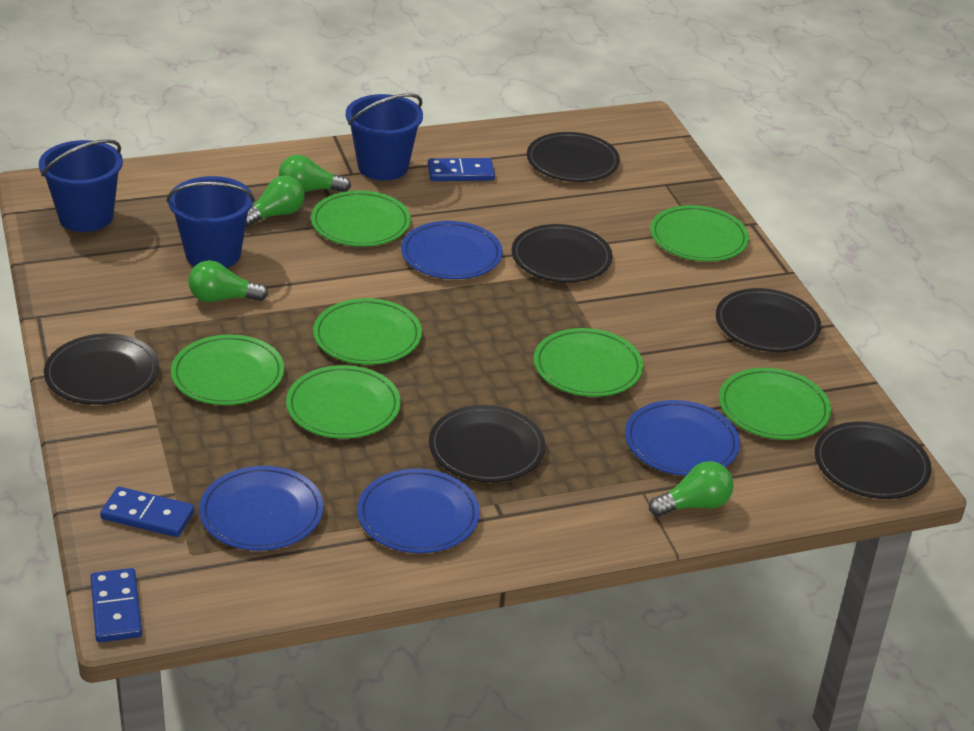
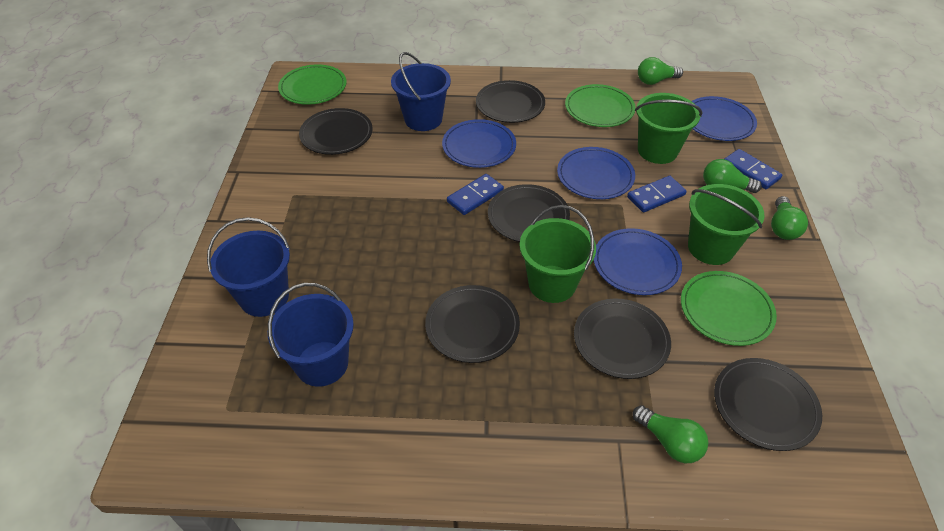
green bucket: 0 -> 3
green plate: 7 -> 3

